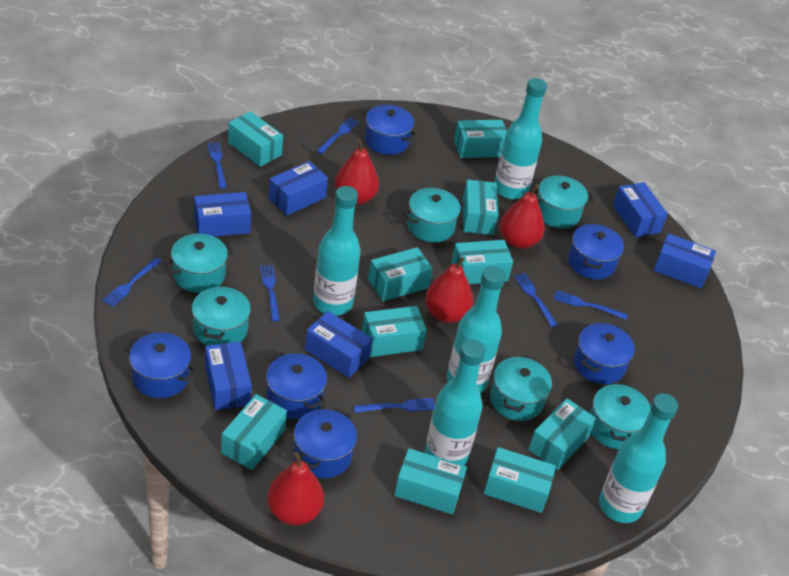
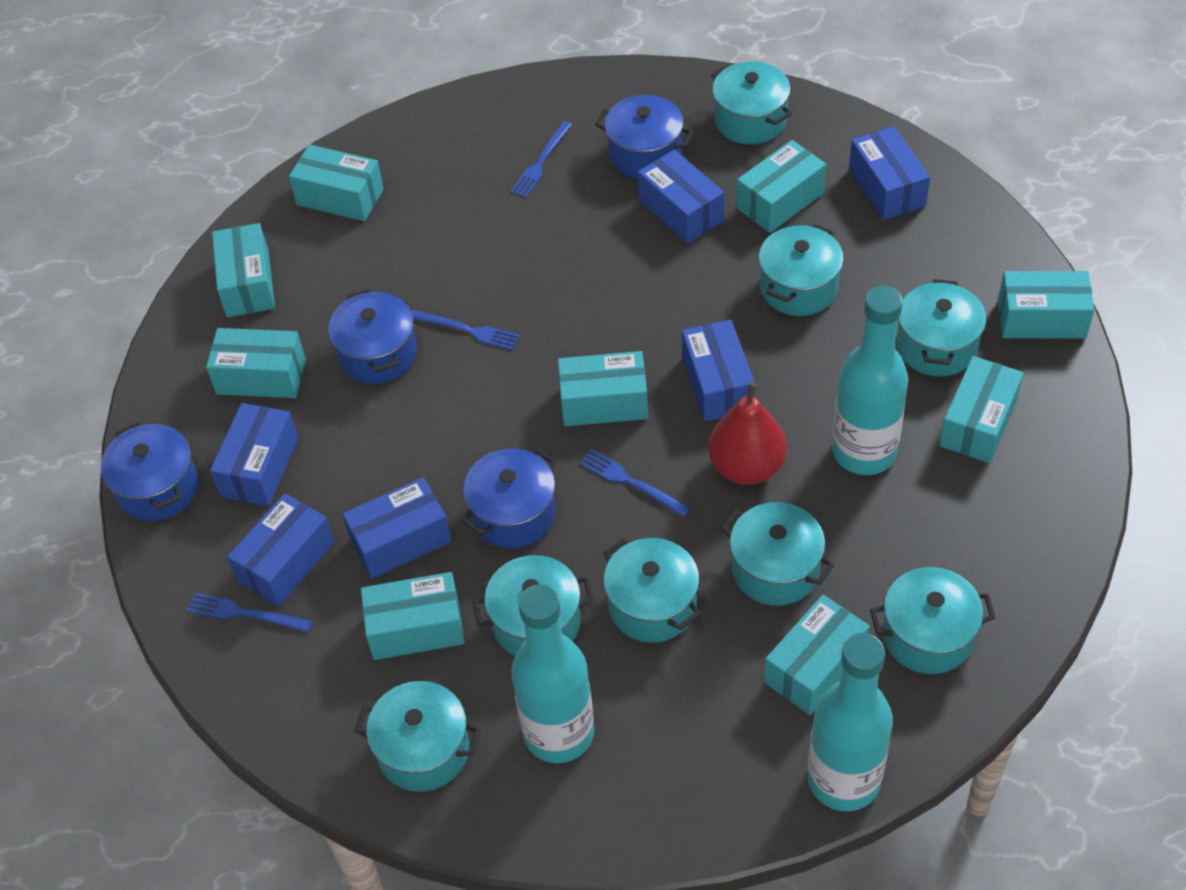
blue fork: 7 -> 4
blue pot: 6 -> 4
red pear: 4 -> 1
turquoise bottle: 5 -> 3
turquoise box: 10 -> 9
turquoise pot: 6 -> 8

